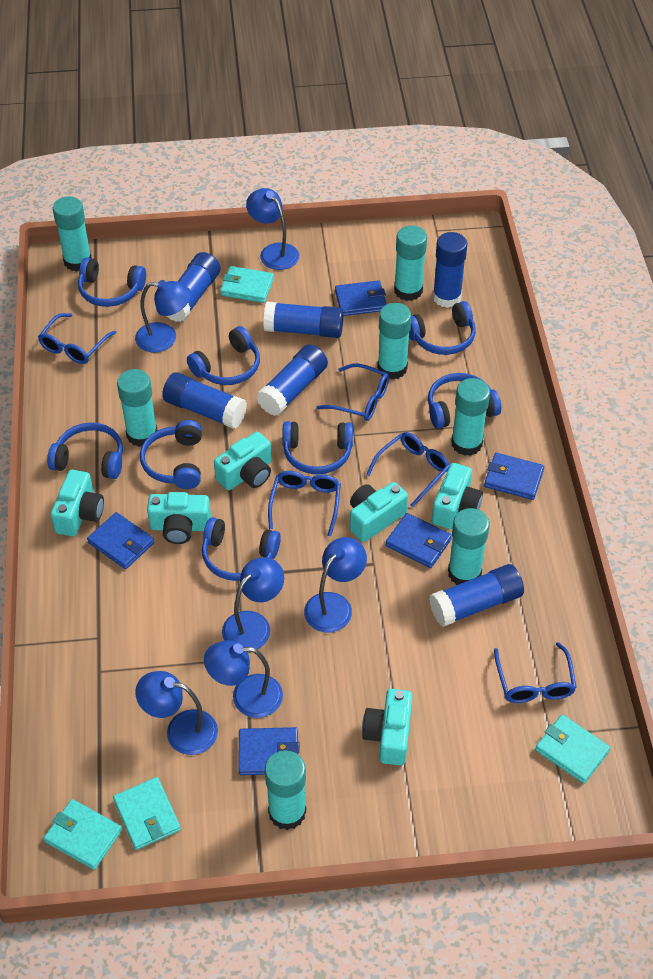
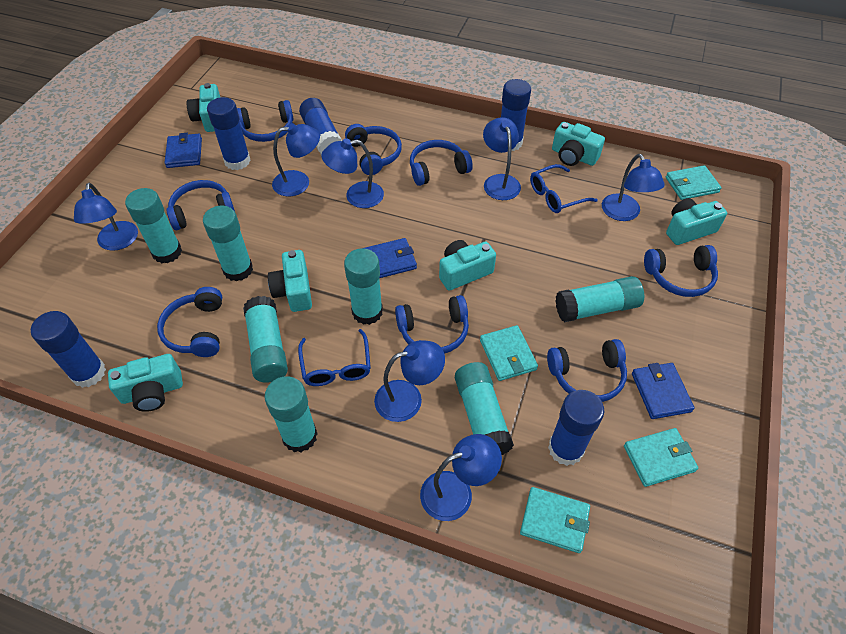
blue glasses: 5 -> 2
blue glue stick: 6 -> 5
blue lamp: 6 -> 7
blue wallet: 5 -> 3

